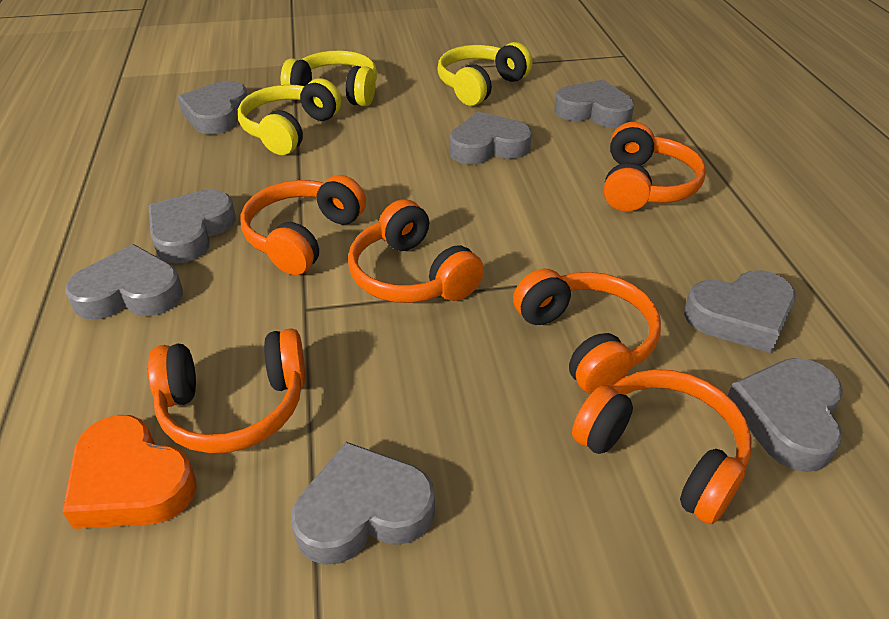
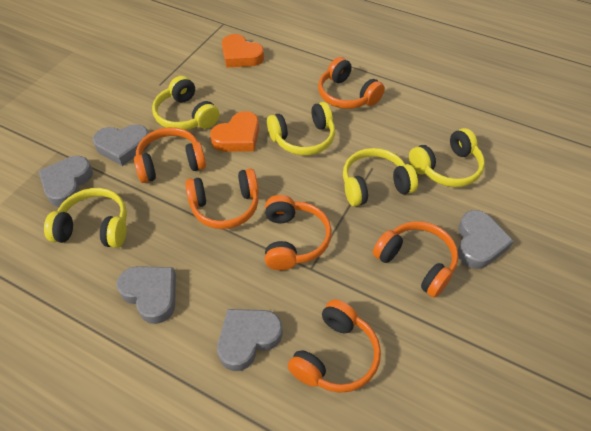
grey heart: 8 -> 5
orange heart: 1 -> 2
yellow headphones: 3 -> 5

